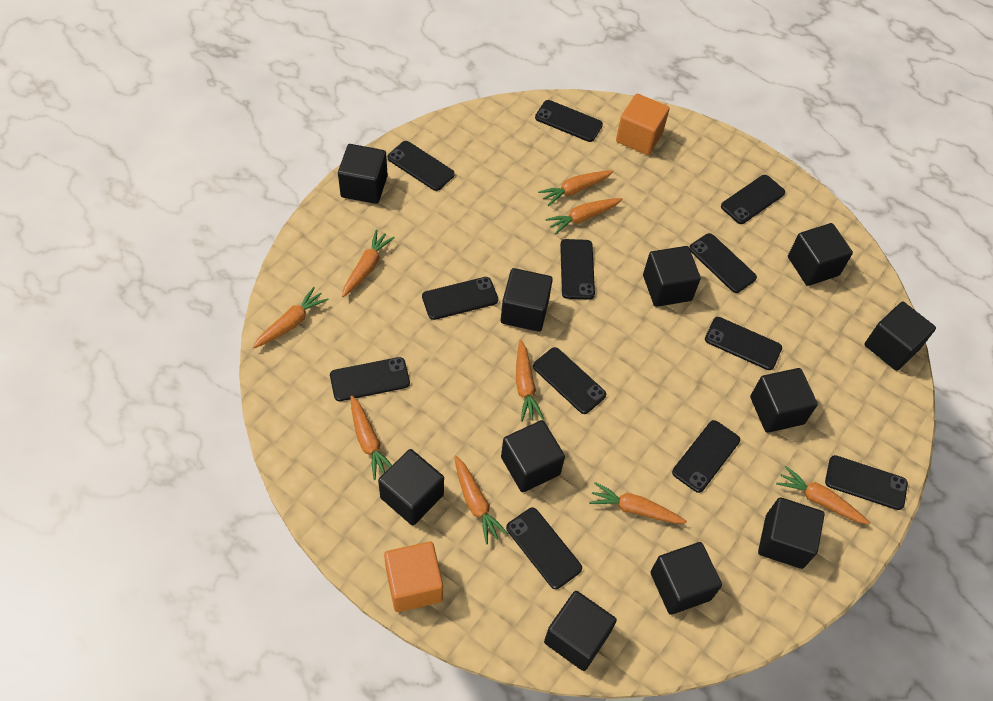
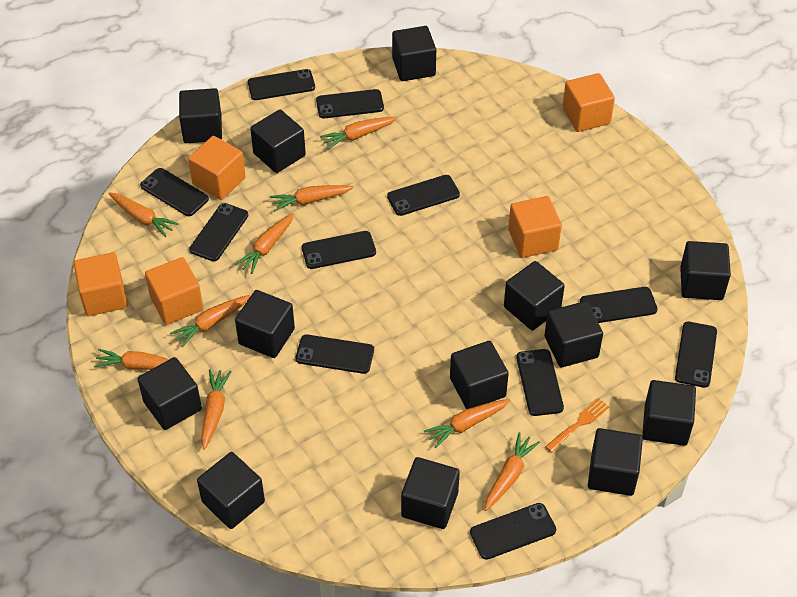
black cube: 11 -> 13
black phone: 12 -> 11
orange cube: 2 -> 5
orange fork: 0 -> 1

